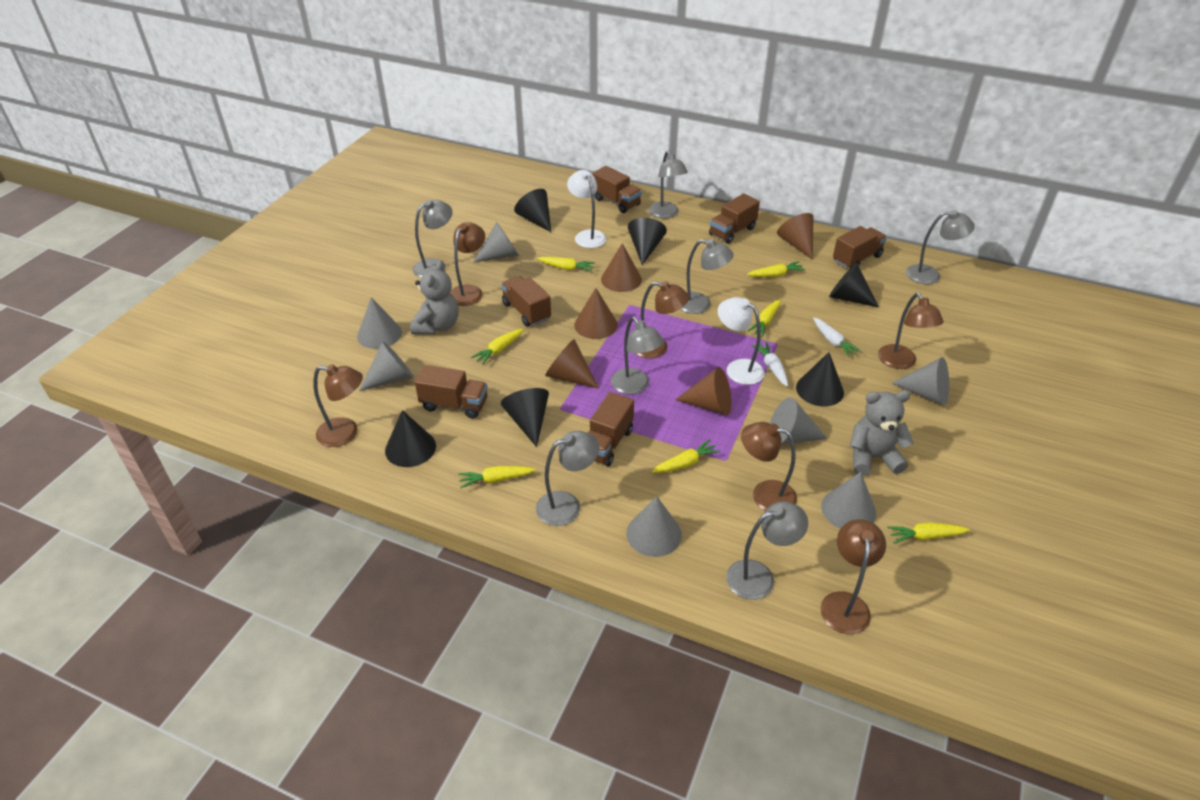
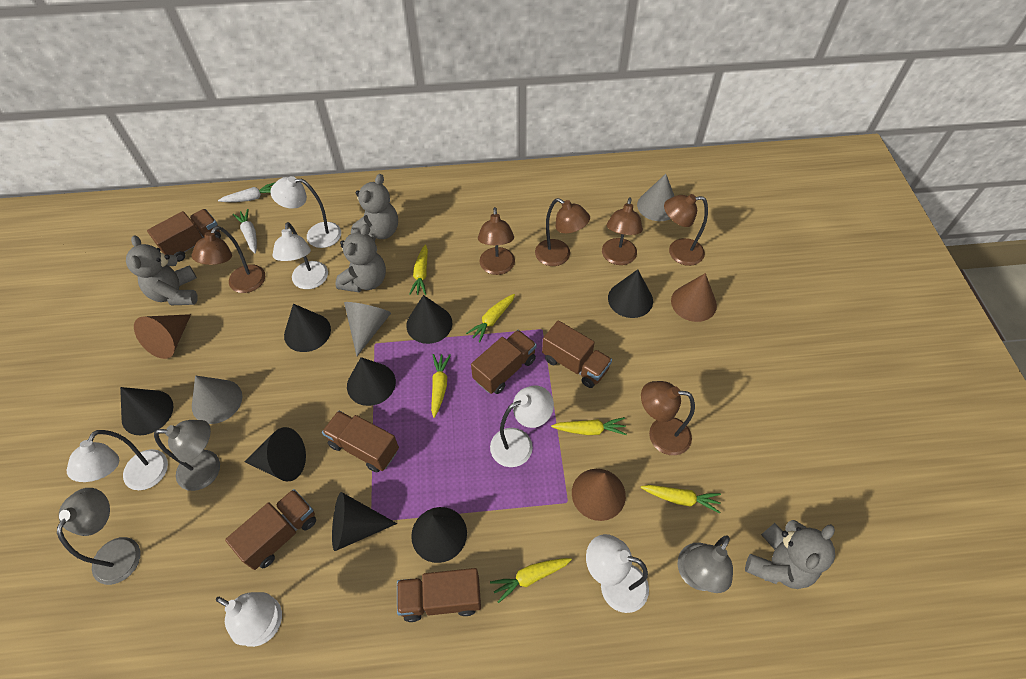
black cone: 6 -> 8
brown cone: 5 -> 3
grey cone: 7 -> 3
grey lamp: 7 -> 3
grey teddy bear: 2 -> 4
white lamp: 2 -> 6
yellow carrot: 7 -> 6

